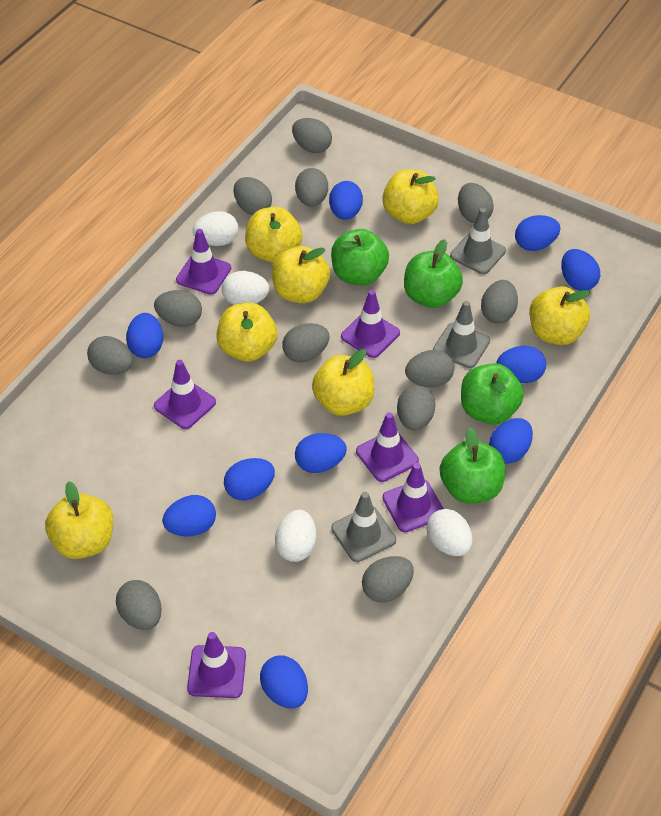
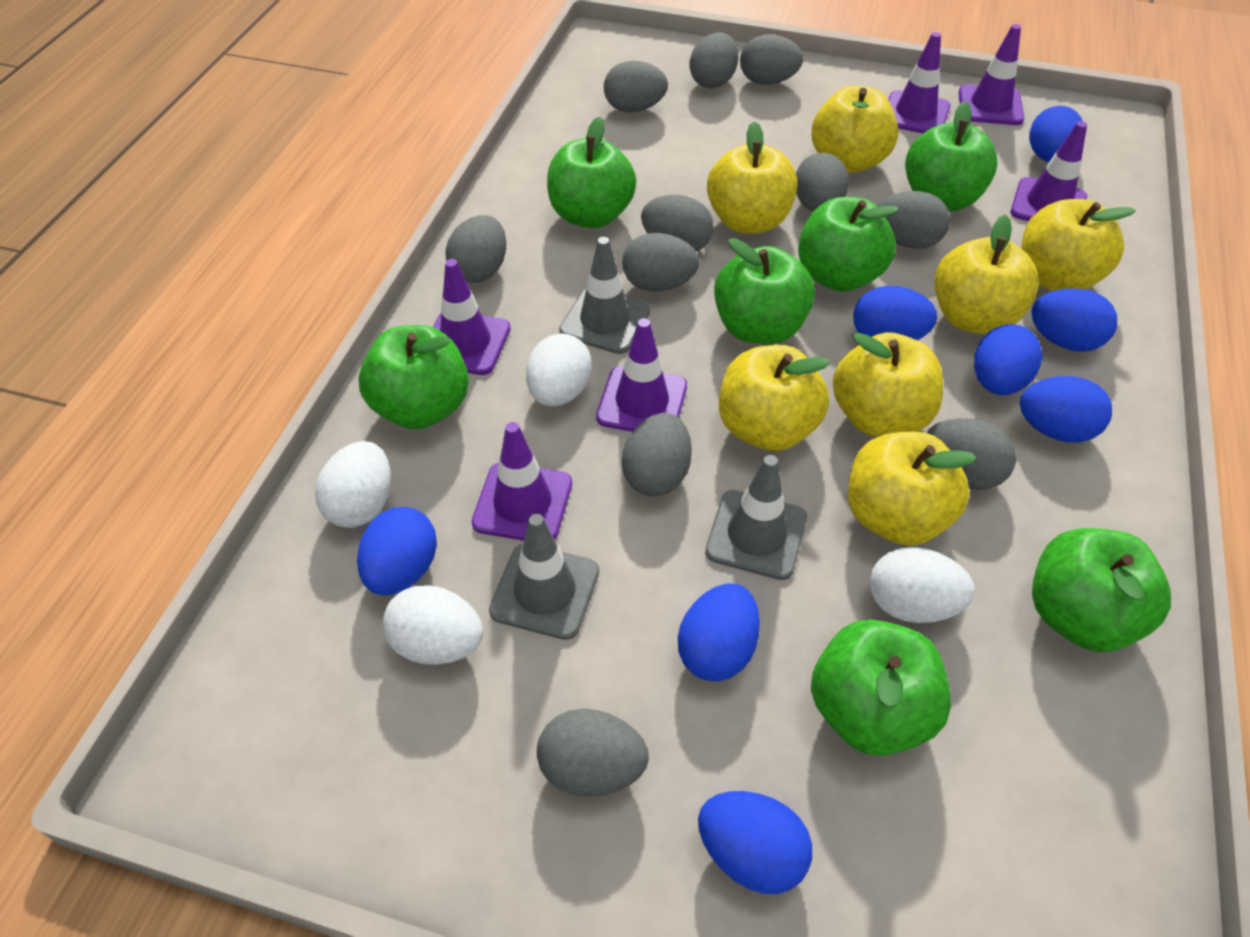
blue egg: 10 -> 8
green apple: 4 -> 7
grey egg: 12 -> 11

